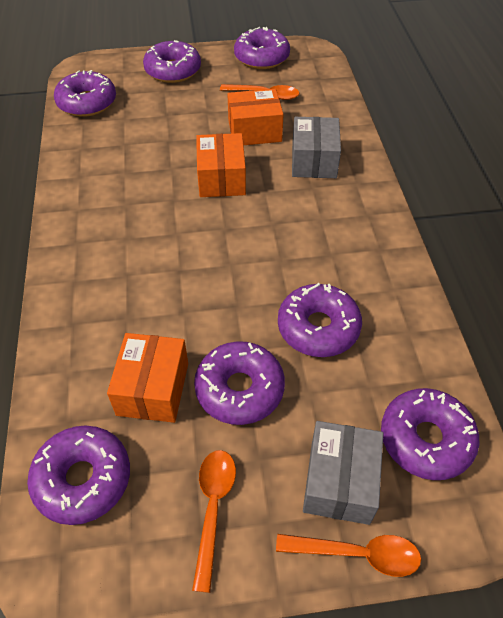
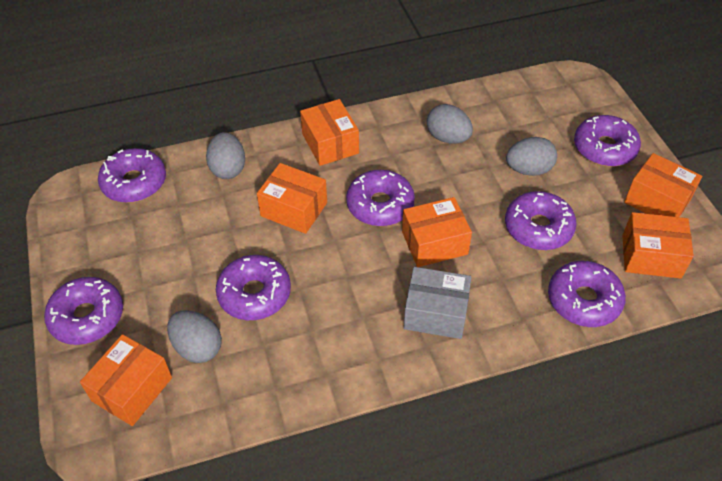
grey box: 2 -> 1
grey egg: 0 -> 4
orange box: 3 -> 6
orange spoon: 3 -> 0

